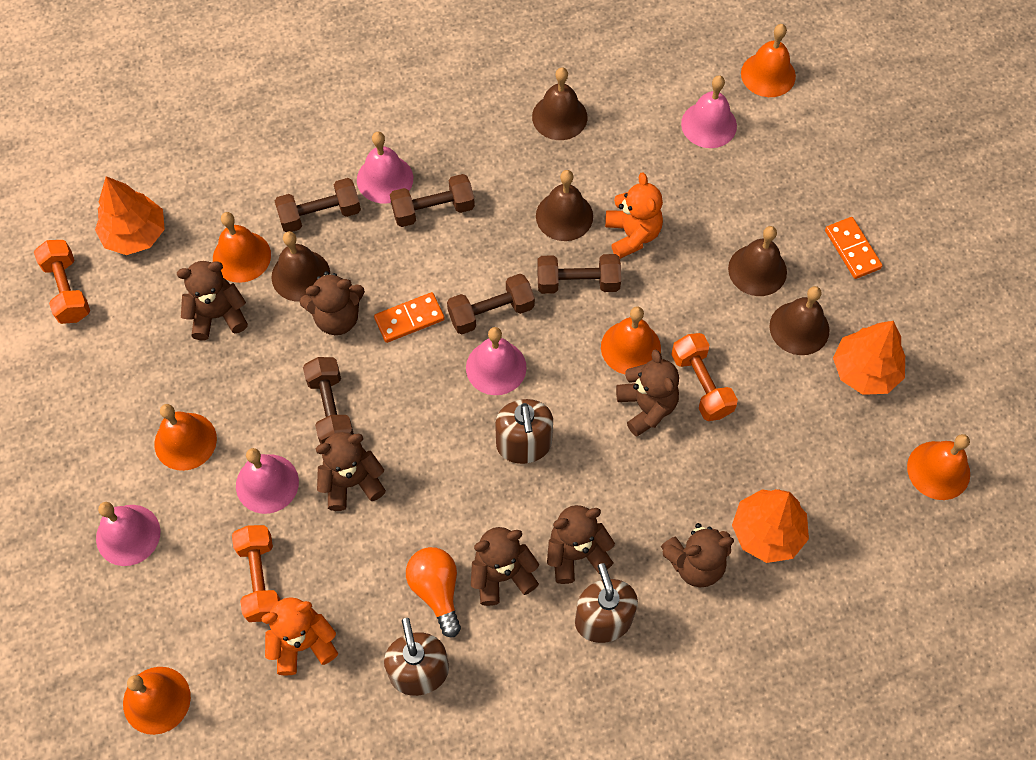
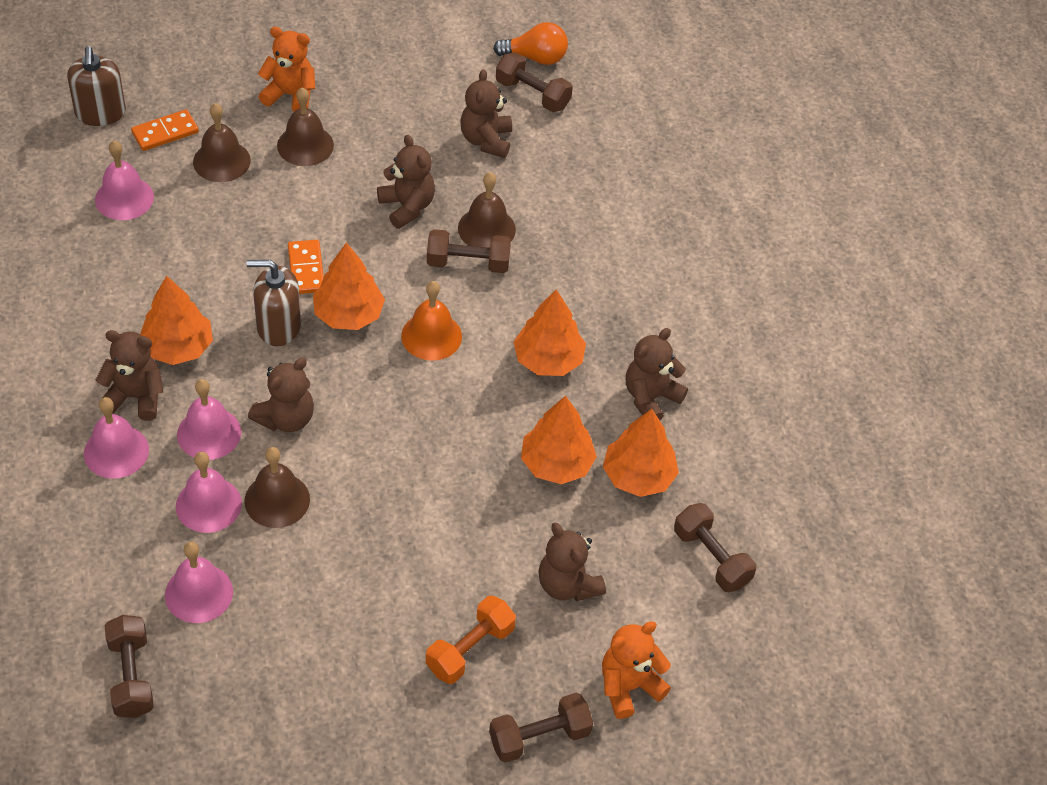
brown bell: 5 -> 4
brown soap dispenser: 3 -> 2
brown teddy bear: 7 -> 6
orange bell: 6 -> 1
orange dumbbell: 3 -> 1
orange tree: 3 -> 5

